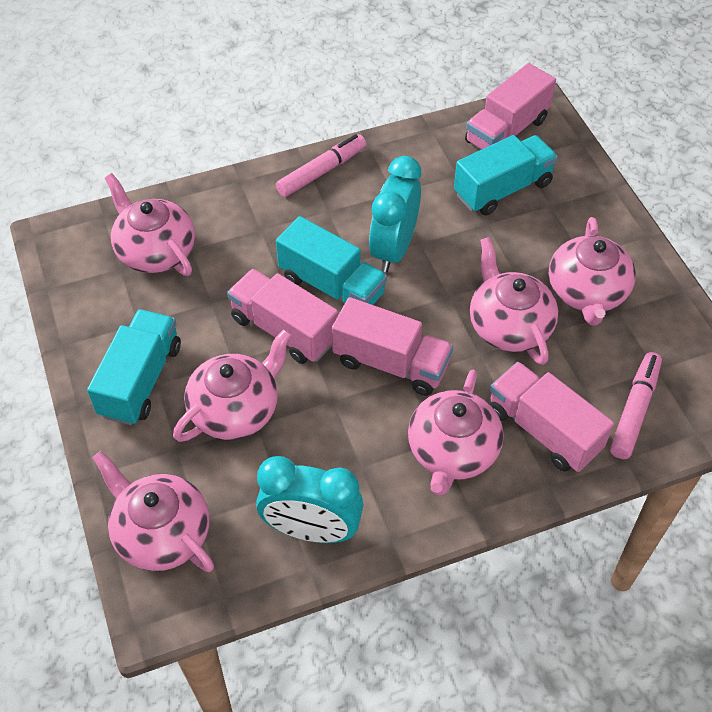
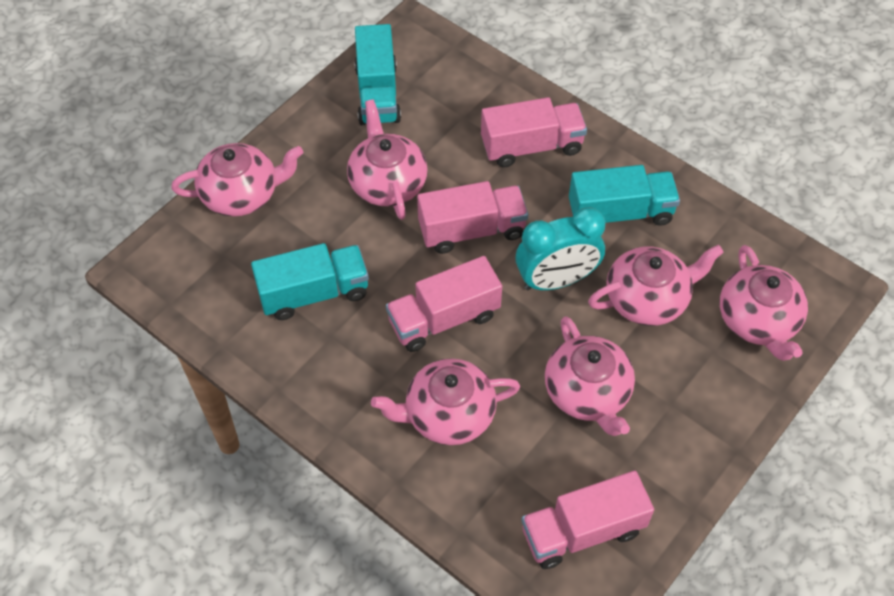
pink marker: 2 -> 0
turquoise clock: 2 -> 1

